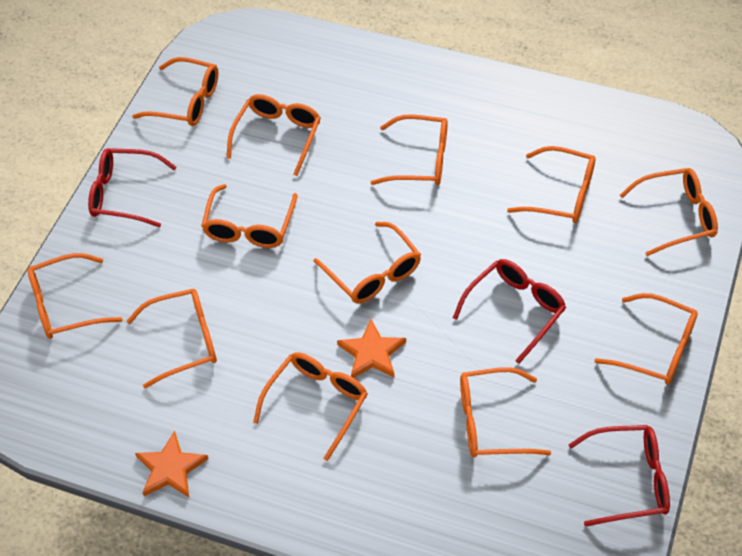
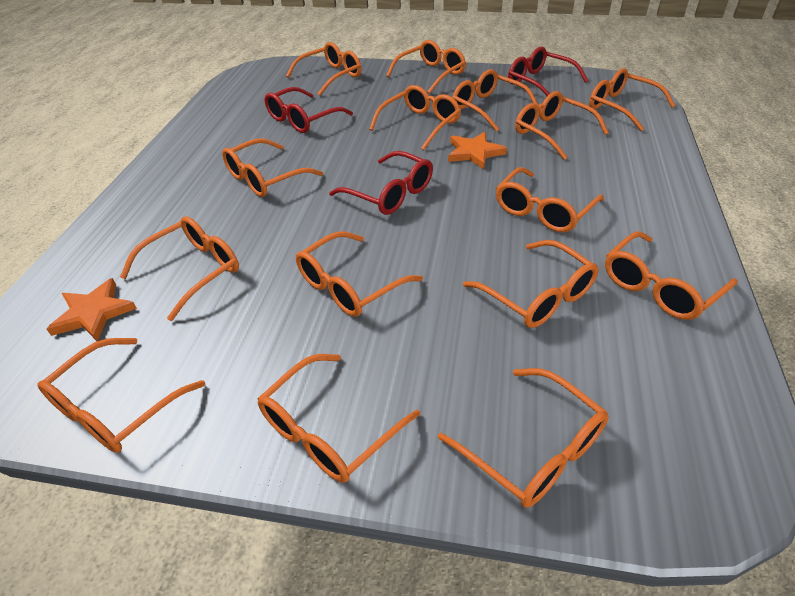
orange glasses: 12 -> 15

